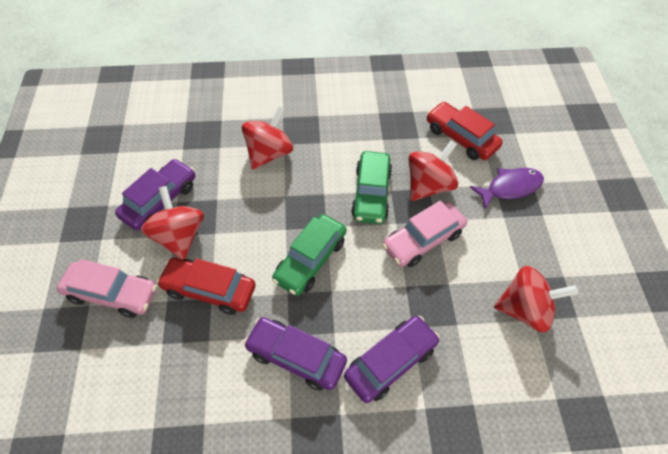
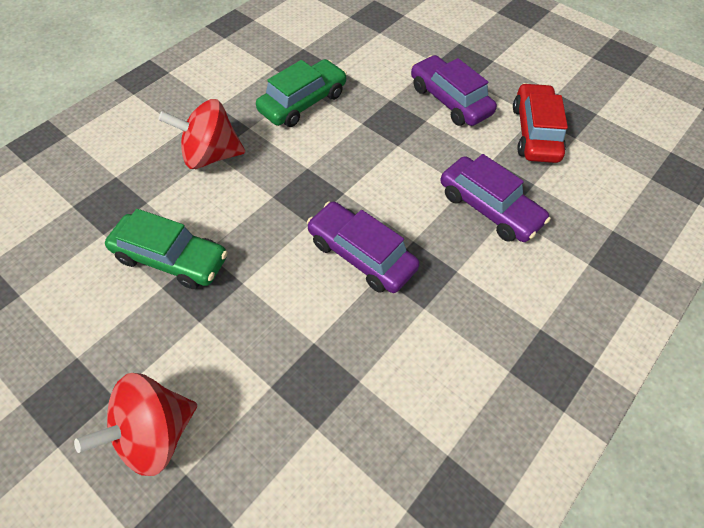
pink car: 2 -> 0
purple fish: 1 -> 0
red car: 2 -> 1
red spinning top: 4 -> 2

